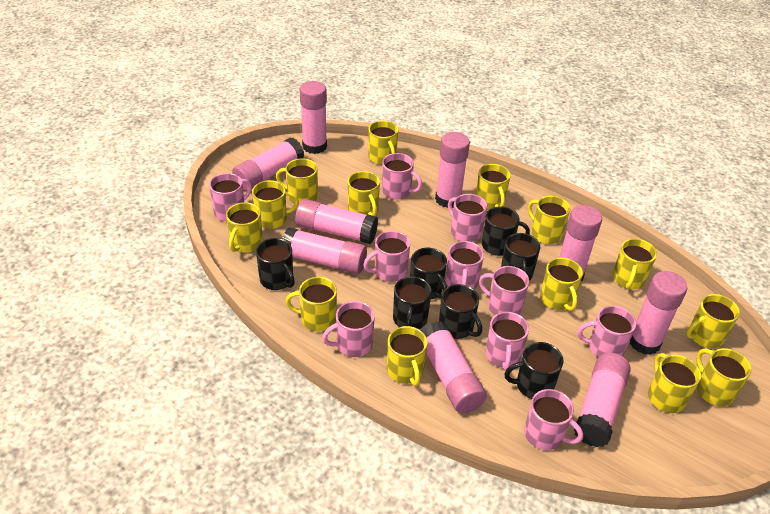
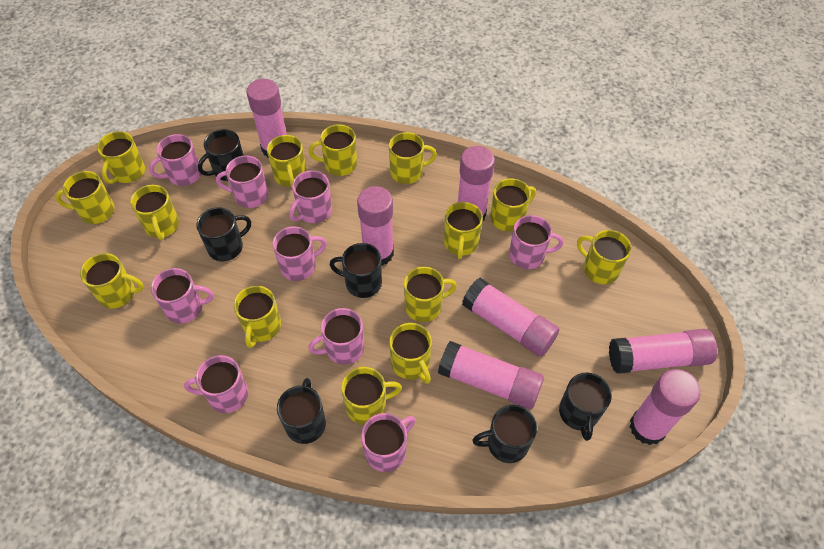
black mug: 7 -> 6
pink glue stick: 9 -> 7
pink mug: 10 -> 9

